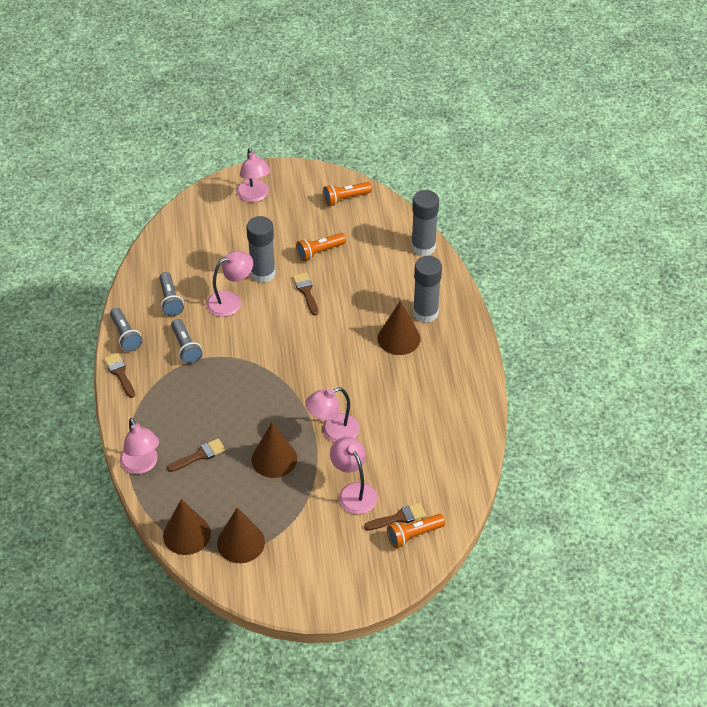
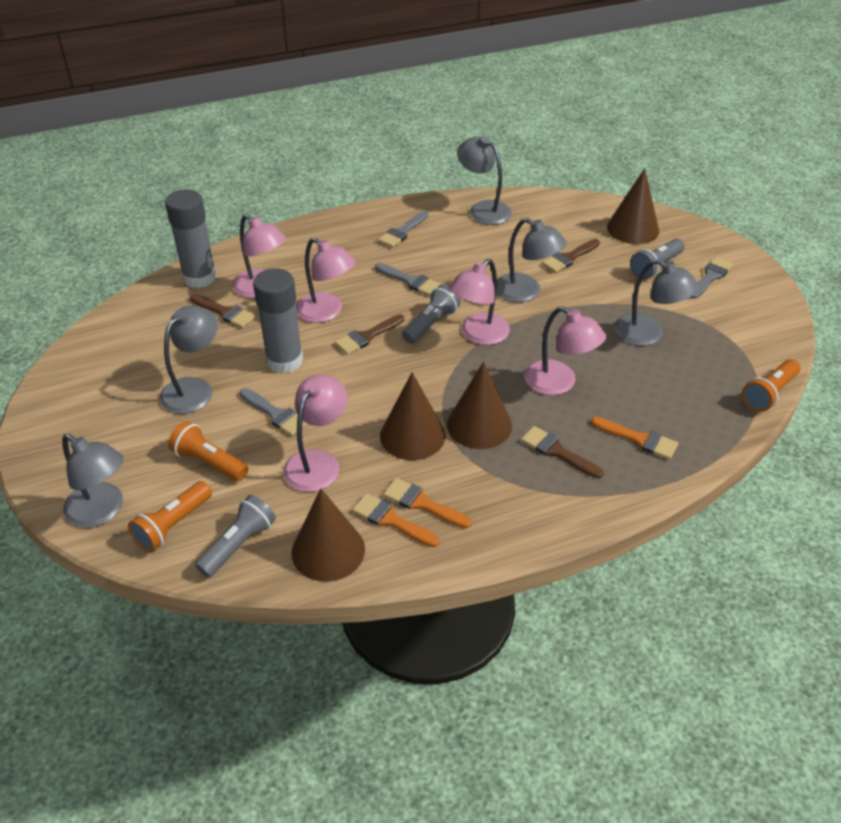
grey brush: 0 -> 4
grey glue stick: 3 -> 2
grey lamp: 0 -> 5
orange brush: 0 -> 3

